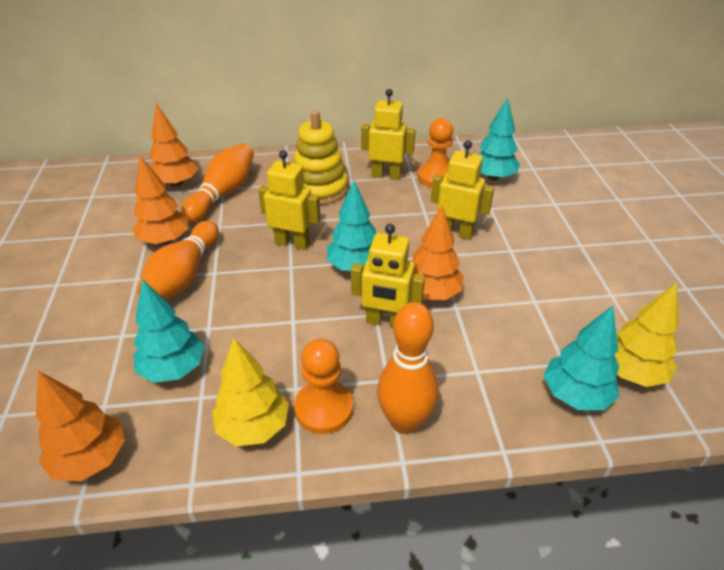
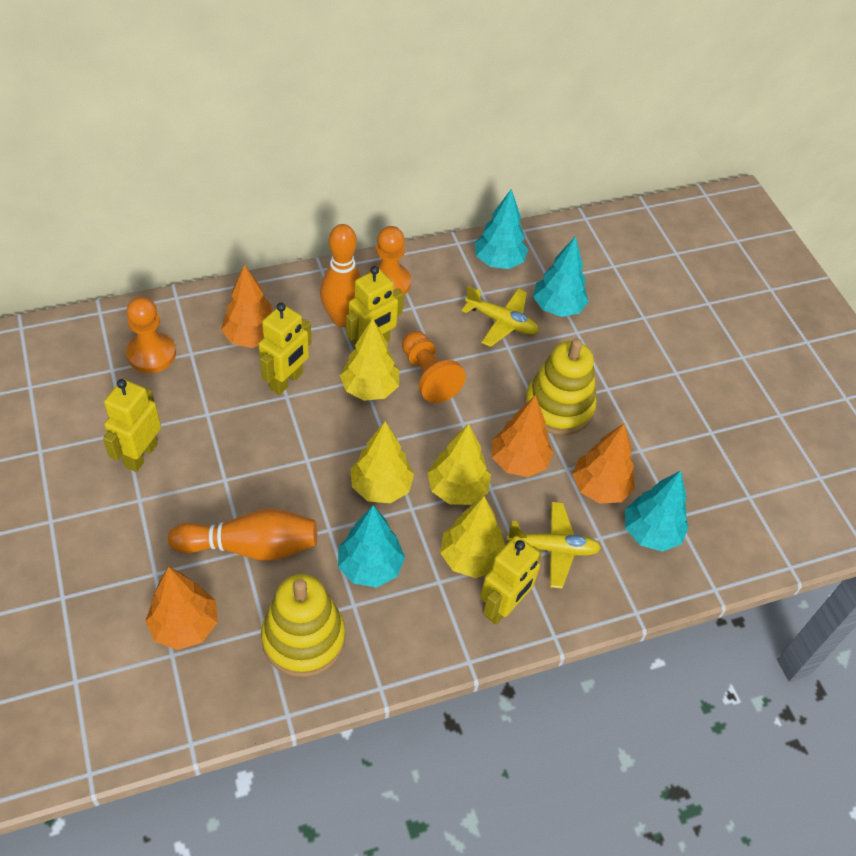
orange bowling pin: 3 -> 2
orange pawn: 2 -> 3
yellow plane: 0 -> 2
yellow stacking toy: 1 -> 2
yellow tree: 2 -> 4

